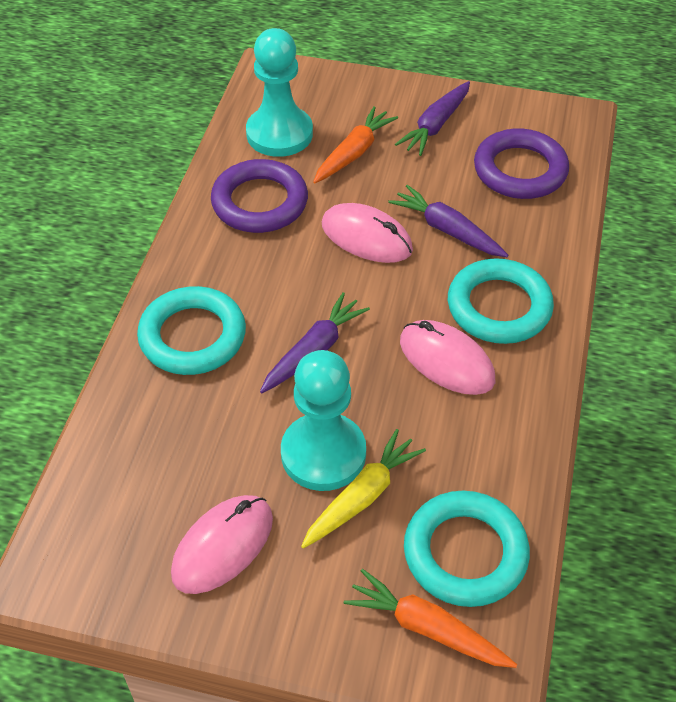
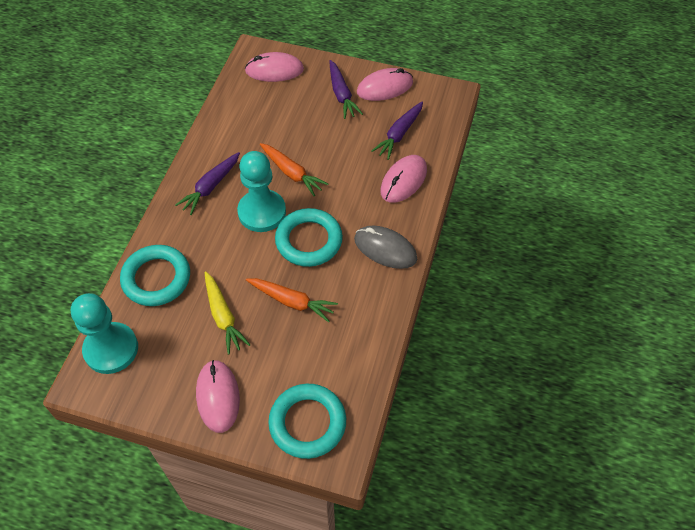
grey mouse: 0 -> 1
pink mouse: 3 -> 4
purple ring: 2 -> 0

